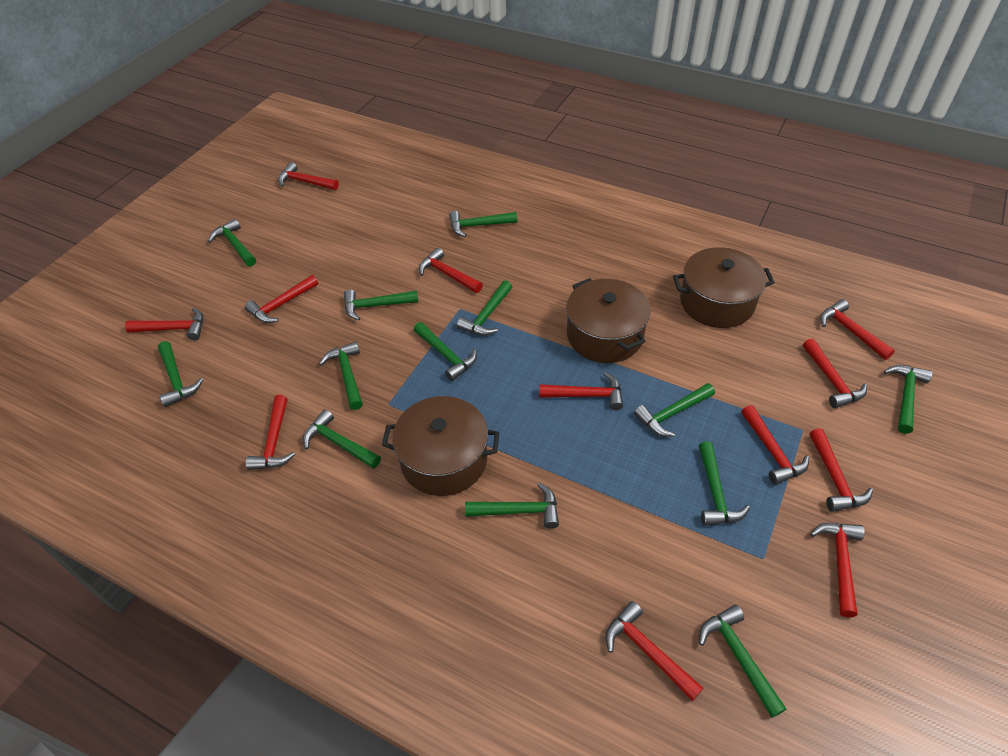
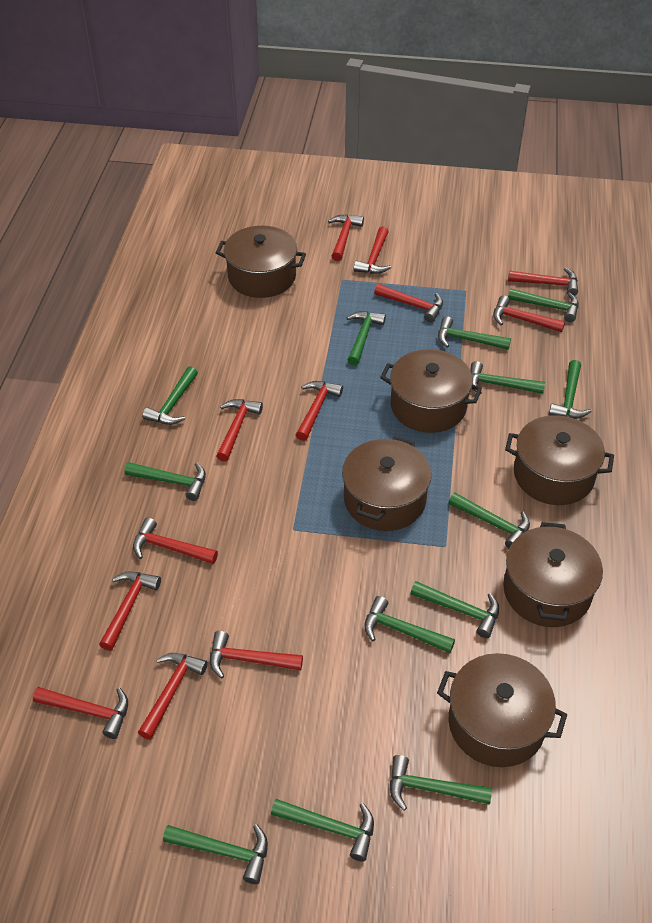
brown pot: 3 -> 6

